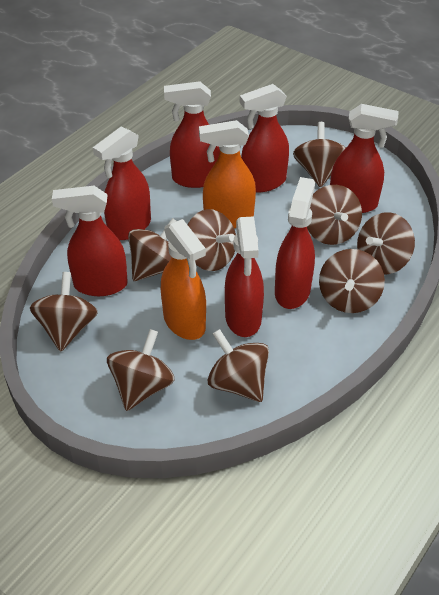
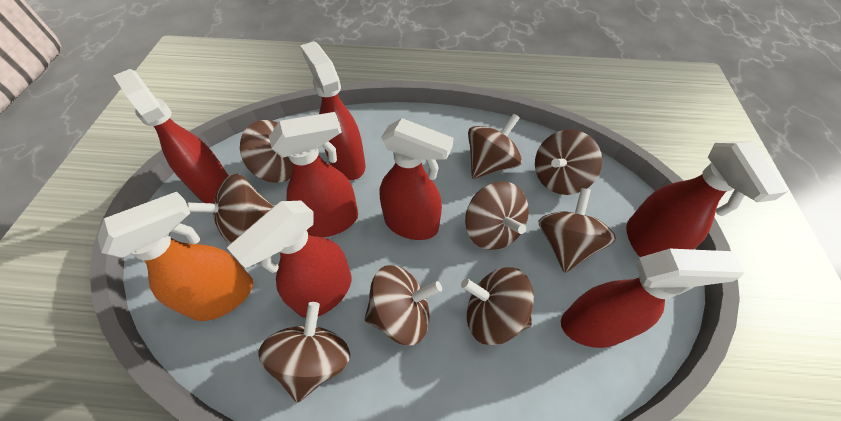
orange spray bottle: 2 -> 1

